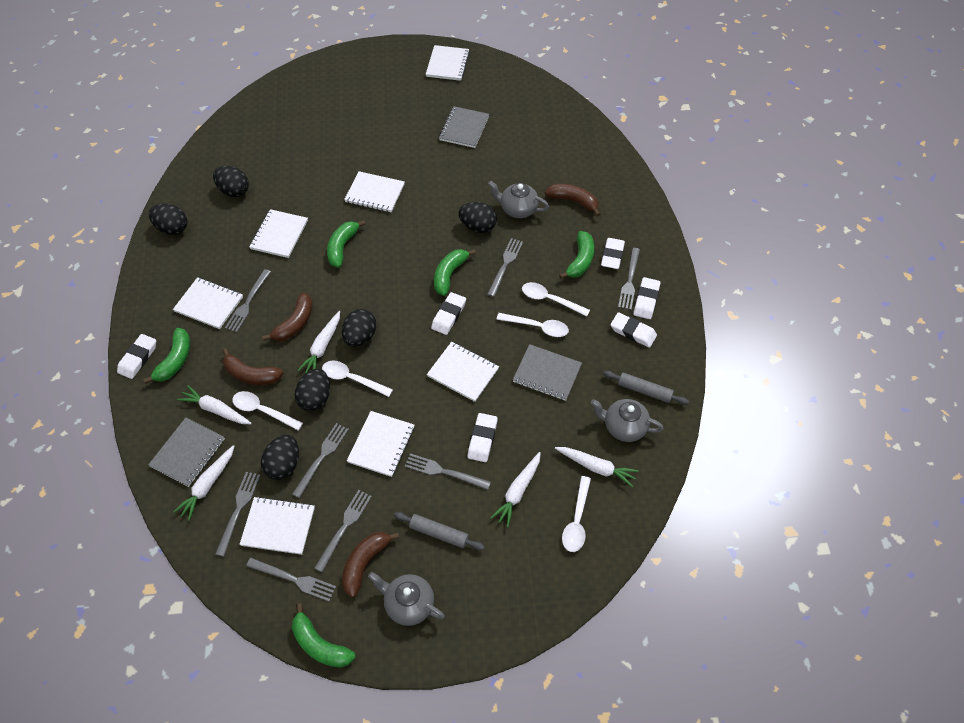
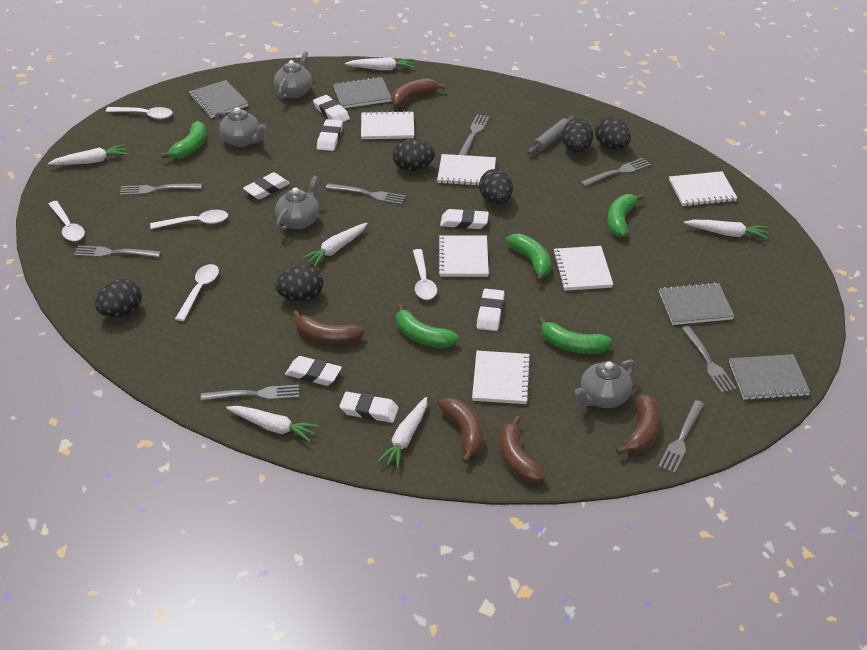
brown banana: 4 -> 5
grey notebook: 3 -> 4
grey rolling pin: 2 -> 1
grey teapot: 3 -> 4
white carrot: 5 -> 6
white eraser: 6 -> 7
white notebook: 7 -> 6

